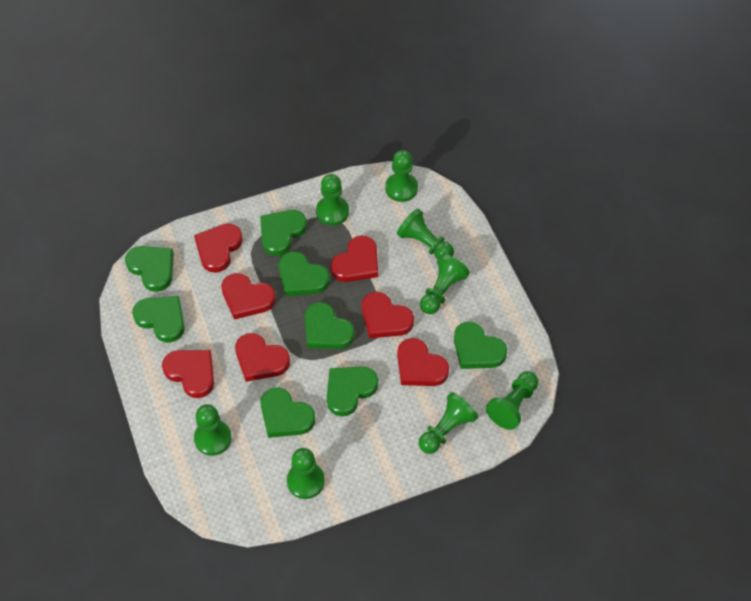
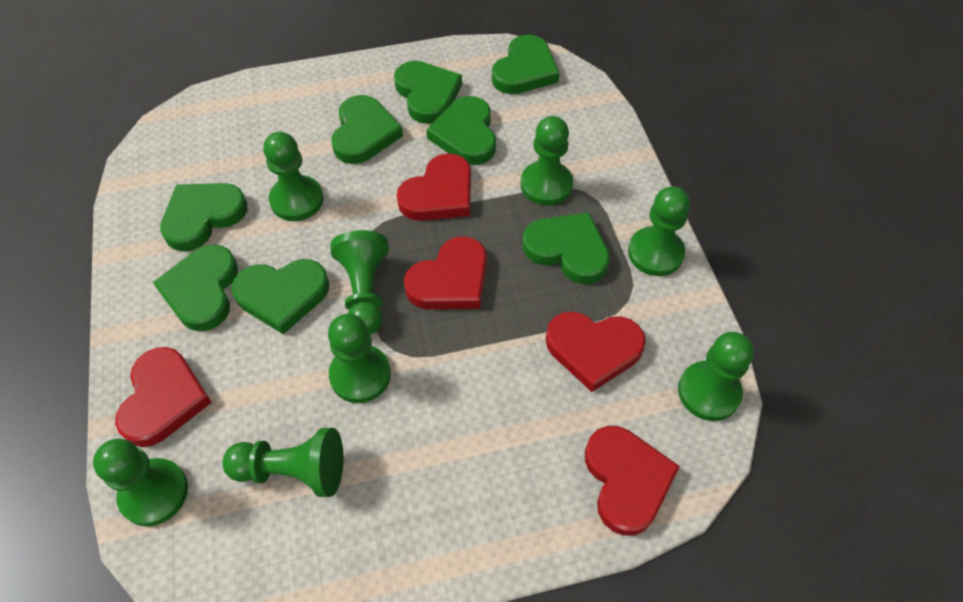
red heart: 7 -> 5

